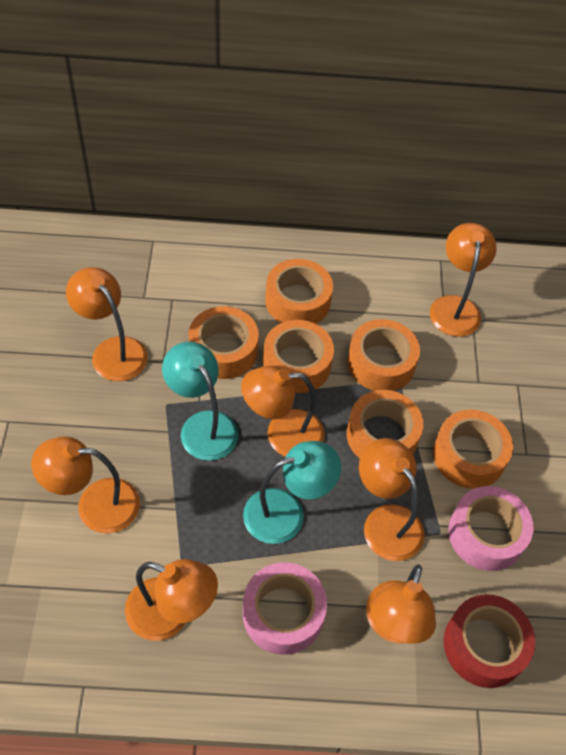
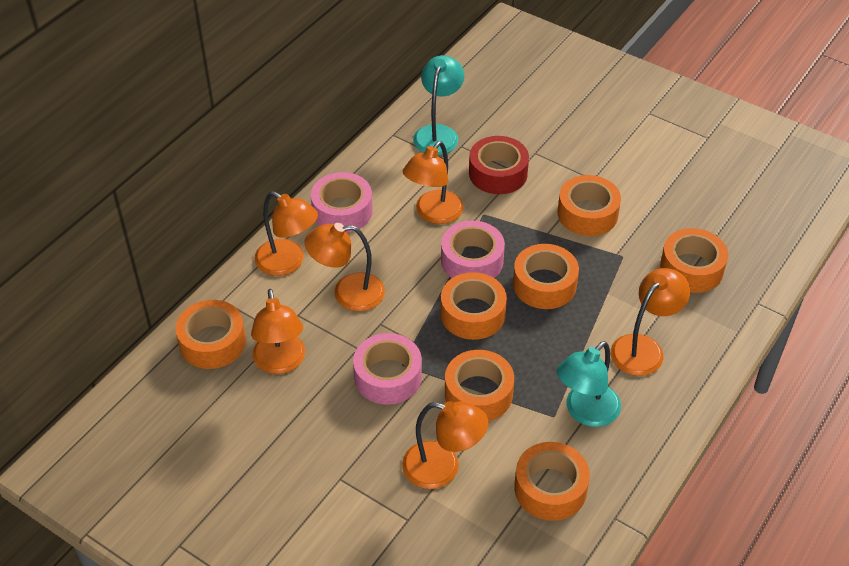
orange lamp: 7 -> 6
orange tape: 6 -> 7
pink tape: 2 -> 3

